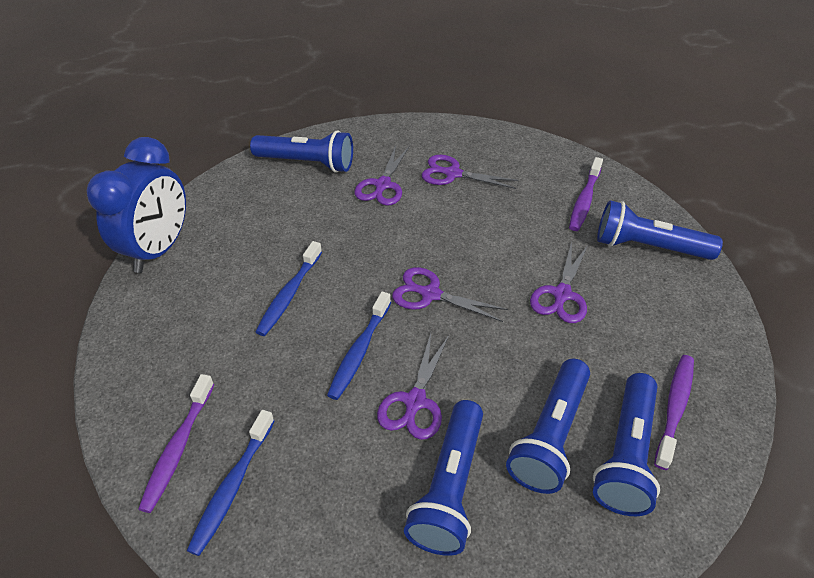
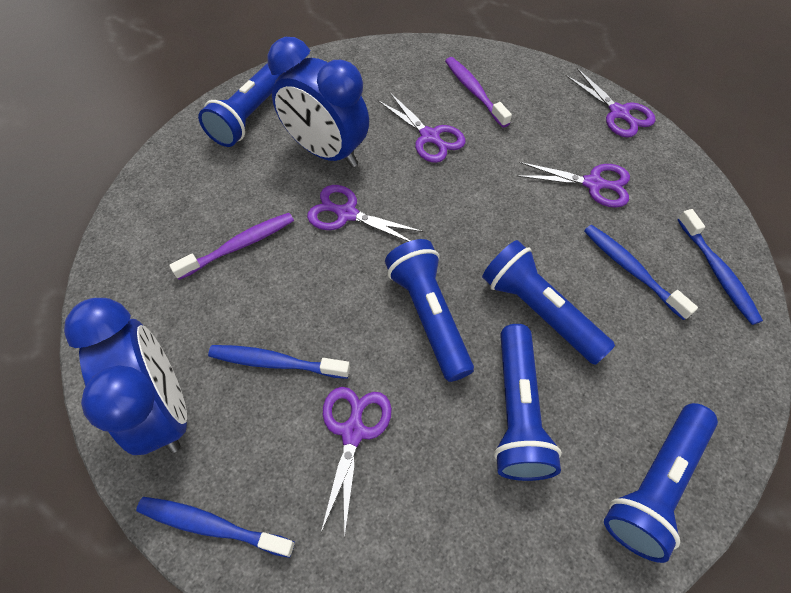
blue clock: 1 -> 2
blue toothbrush: 3 -> 4
purple toothbrush: 3 -> 2

